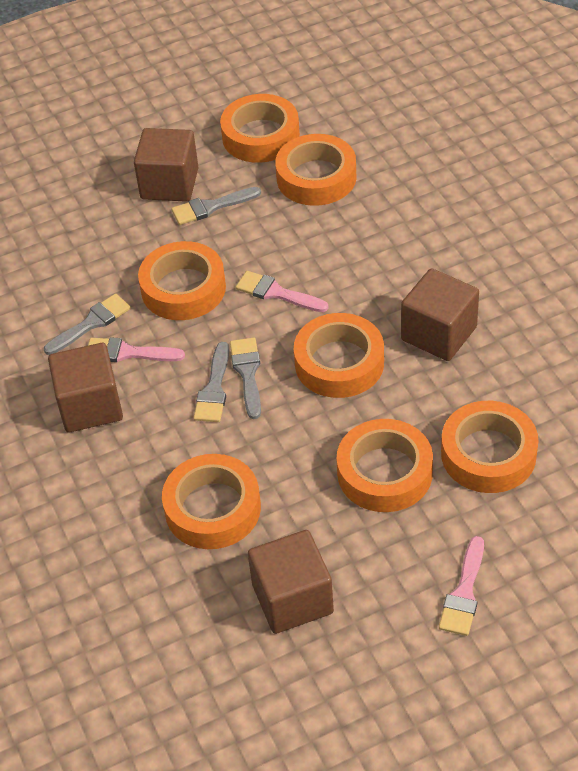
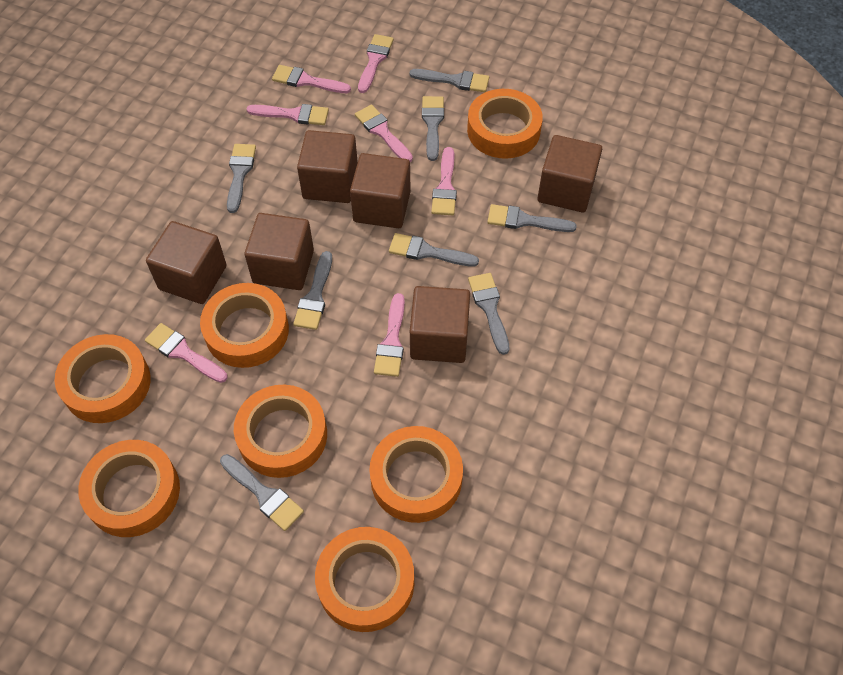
brown cube: 4 -> 6
grey brush: 4 -> 8
pink brush: 3 -> 7

